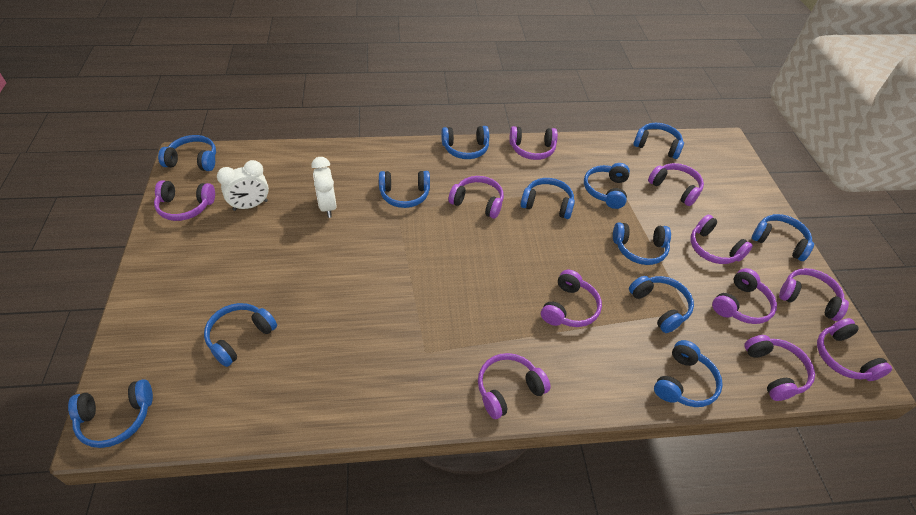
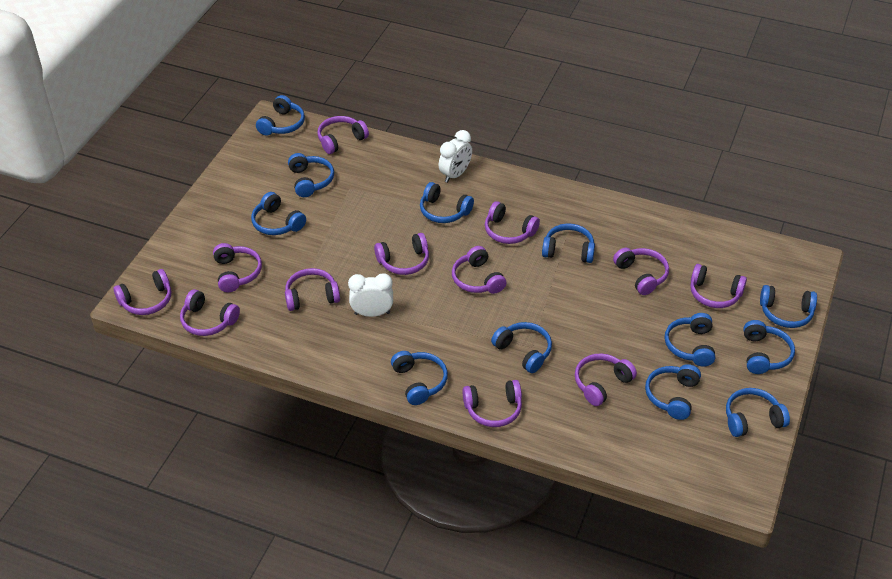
purple headphones: 11 -> 12

